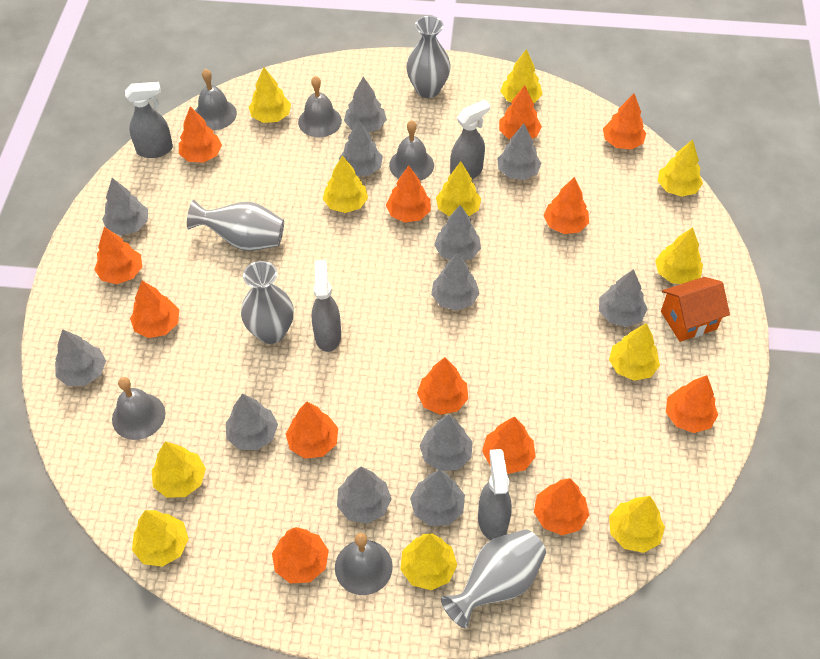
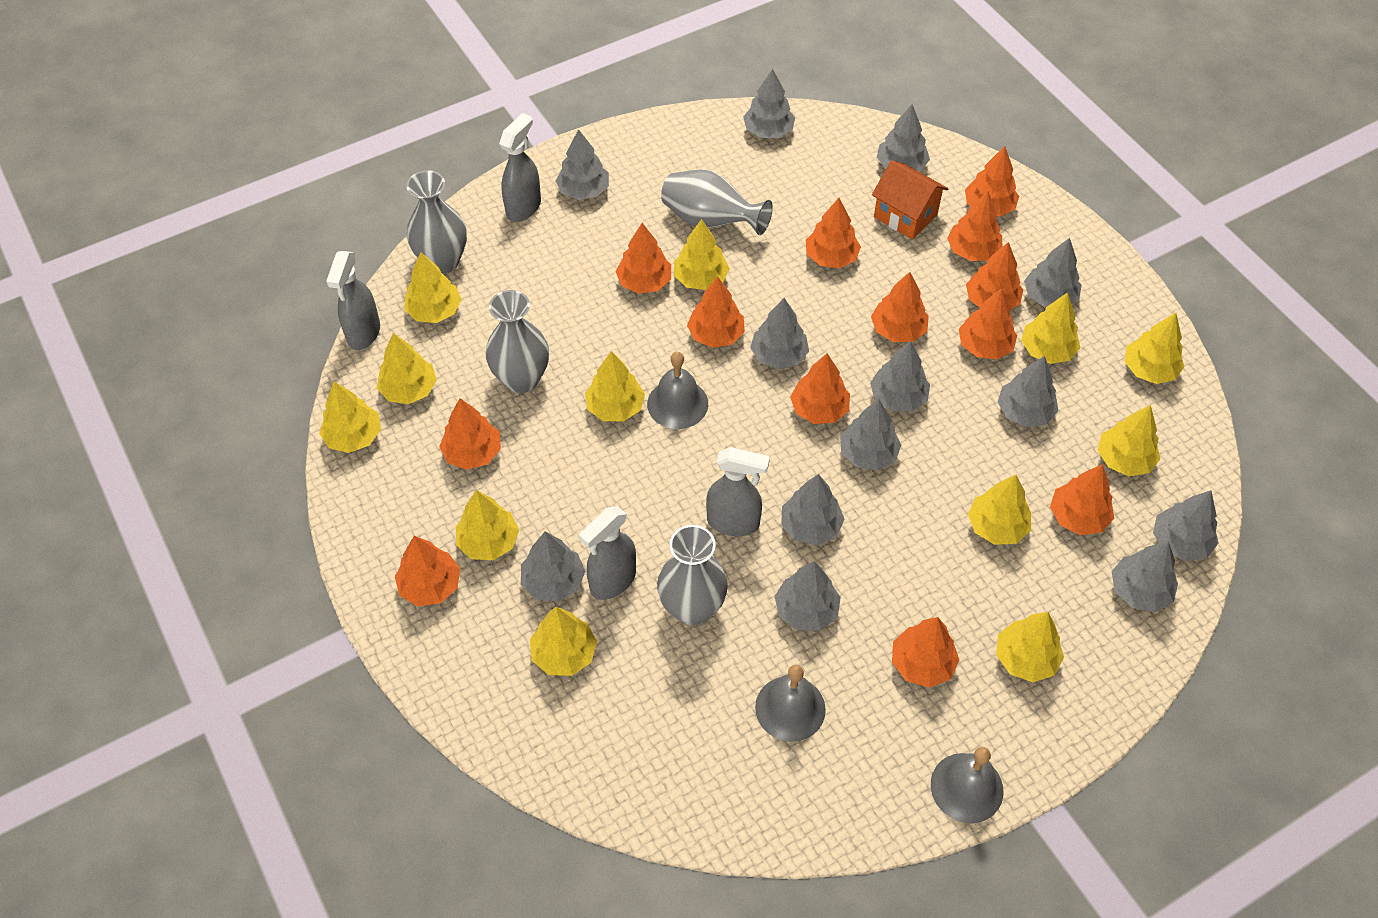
grey bell: 5 -> 3
grey tree: 12 -> 13
yellow tree: 11 -> 12

